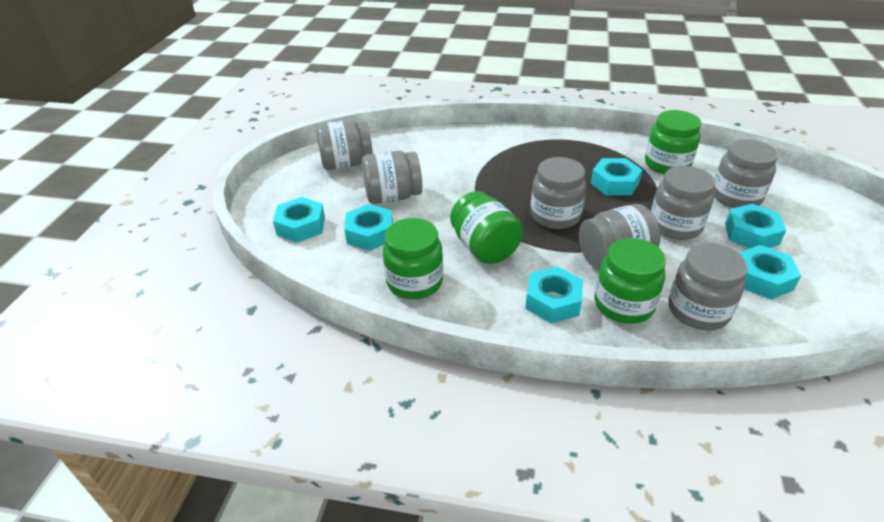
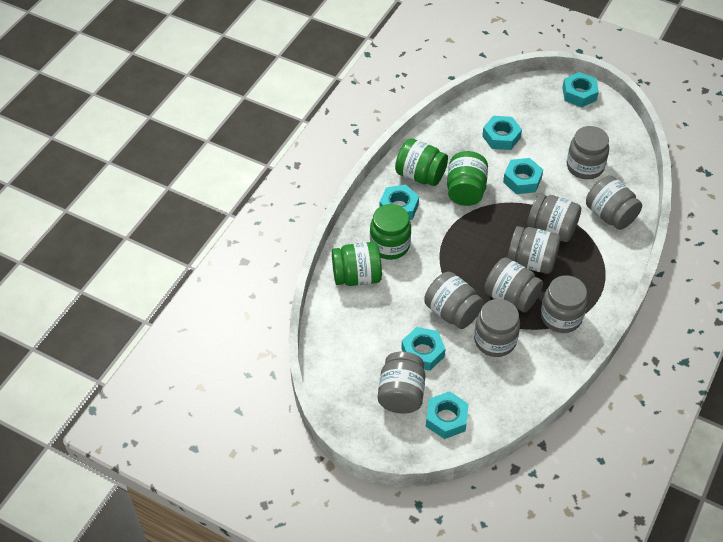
grey jar: 7 -> 9

